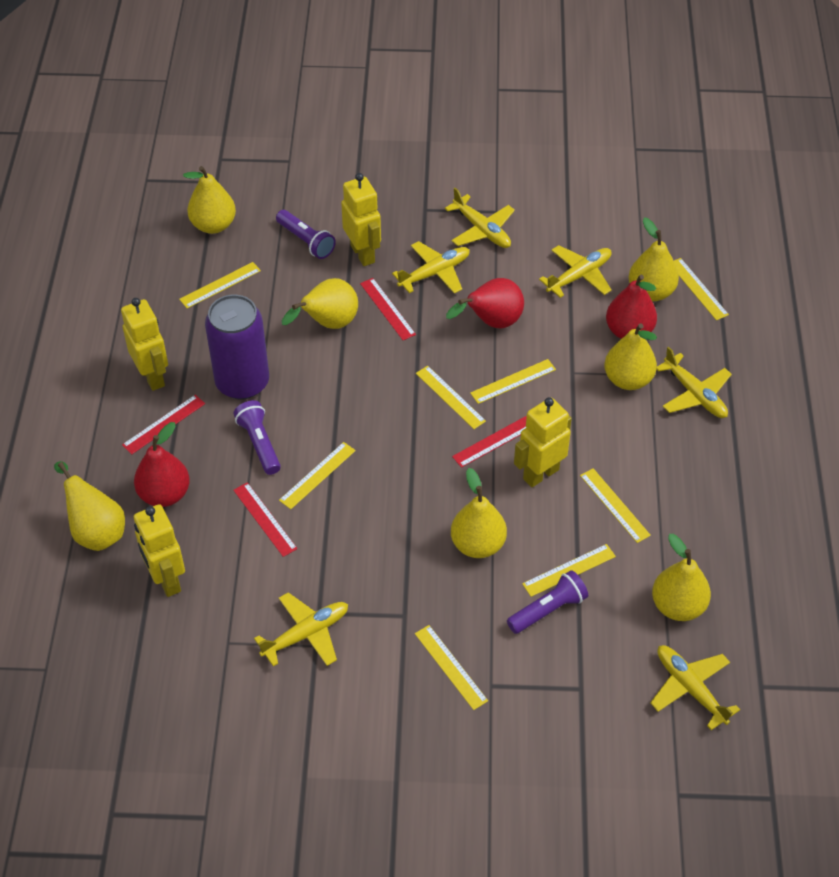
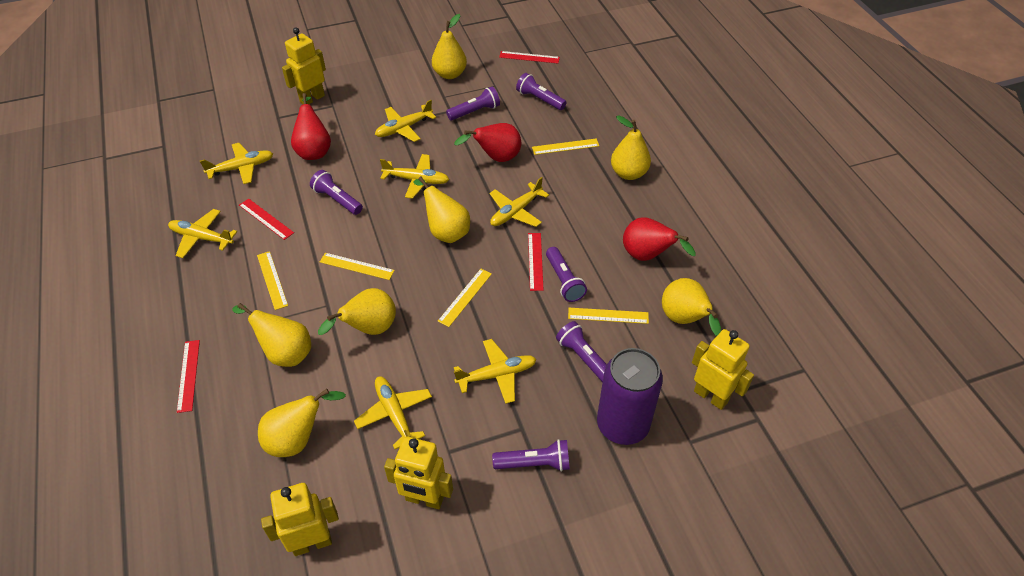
purple flashlight: 3 -> 6
yellow plane: 6 -> 7
yellow ruler: 8 -> 5

